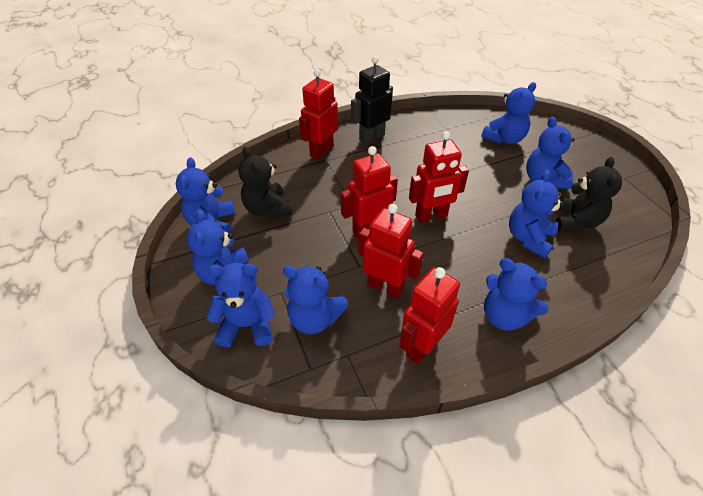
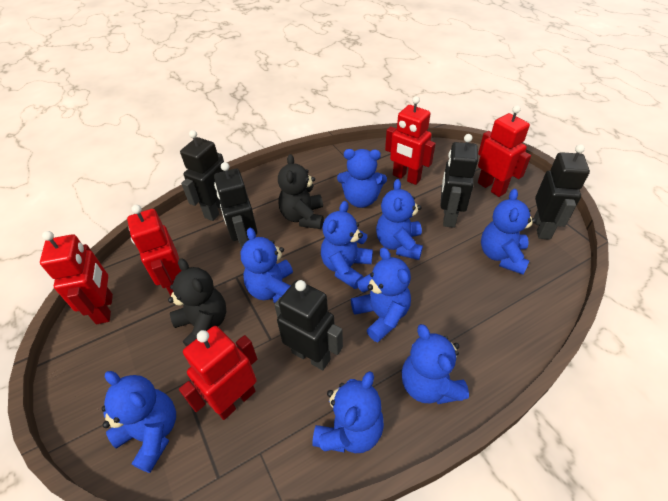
black robot: 1 -> 5
blue teddy bear: 8 -> 9

